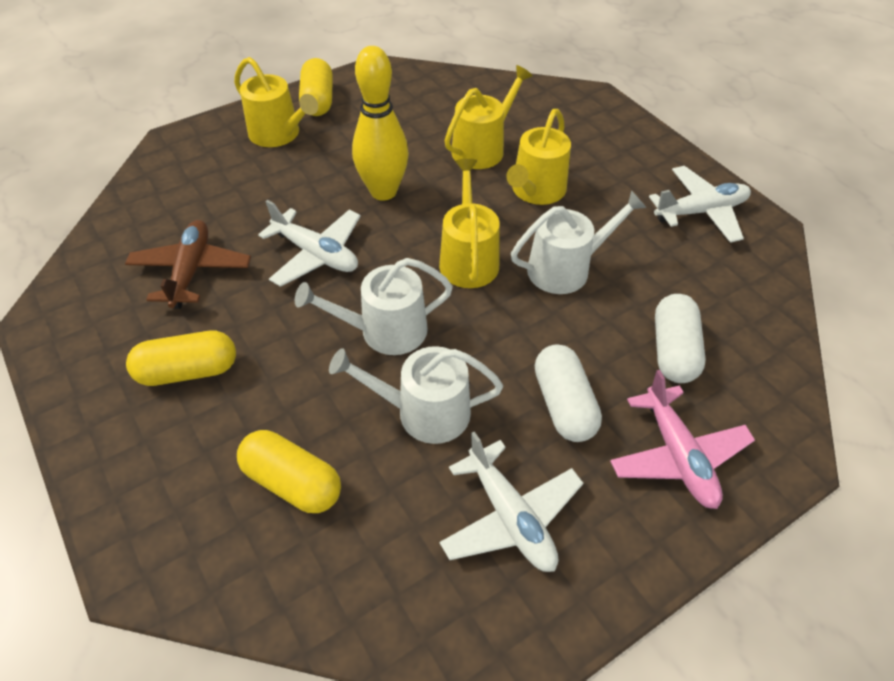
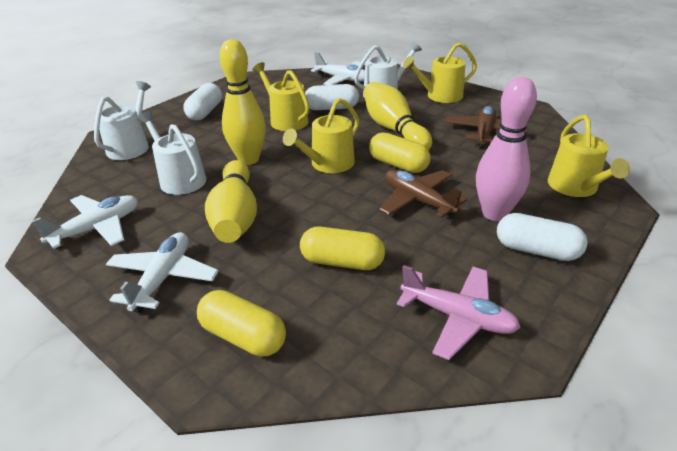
brown plane: 1 -> 2
pink bowling pin: 0 -> 1
white capsule: 2 -> 3
yellow bowling pin: 1 -> 3

